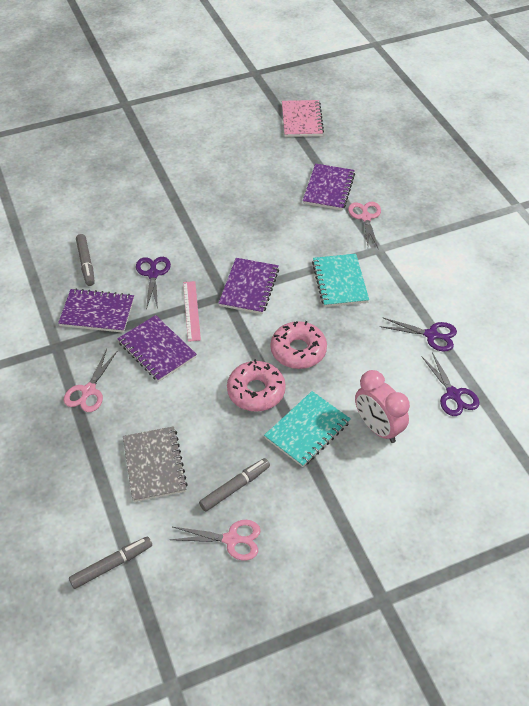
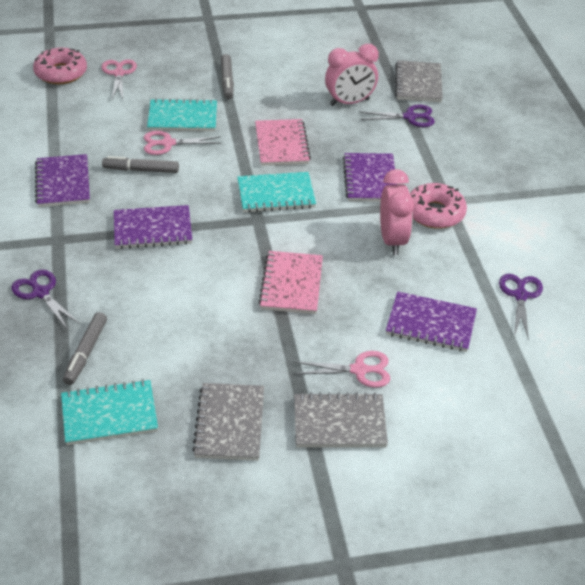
grey notebook: 1 -> 3
pink clock: 1 -> 2
pink notebook: 1 -> 2
pink ruler: 1 -> 0
turquoise notebook: 2 -> 3

